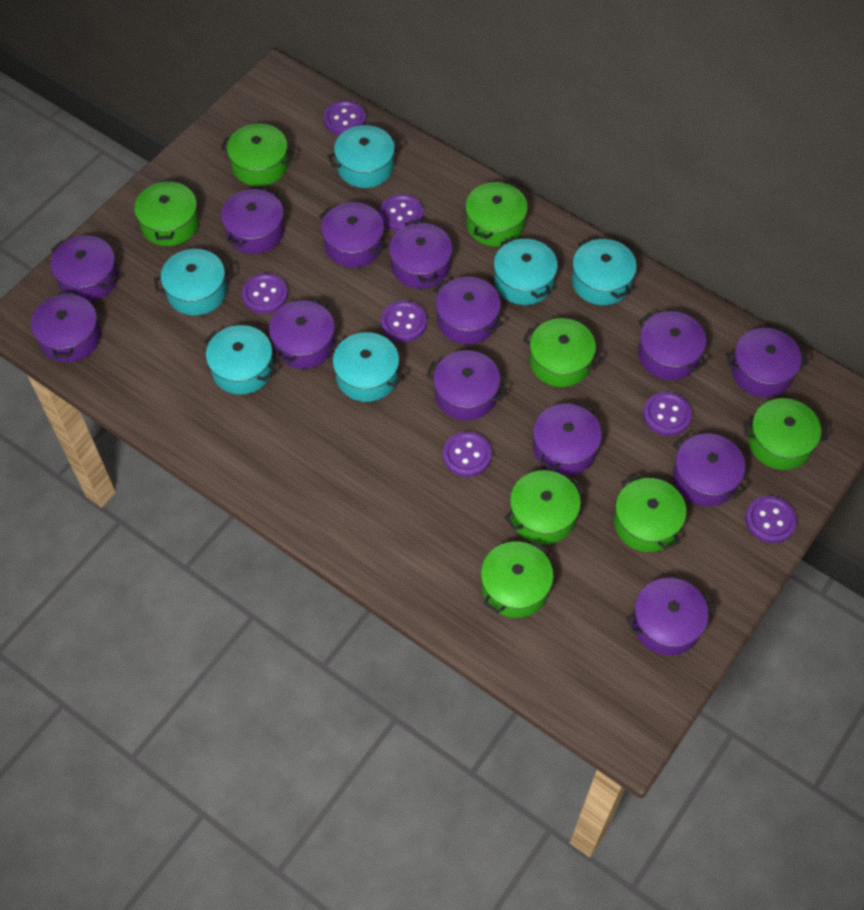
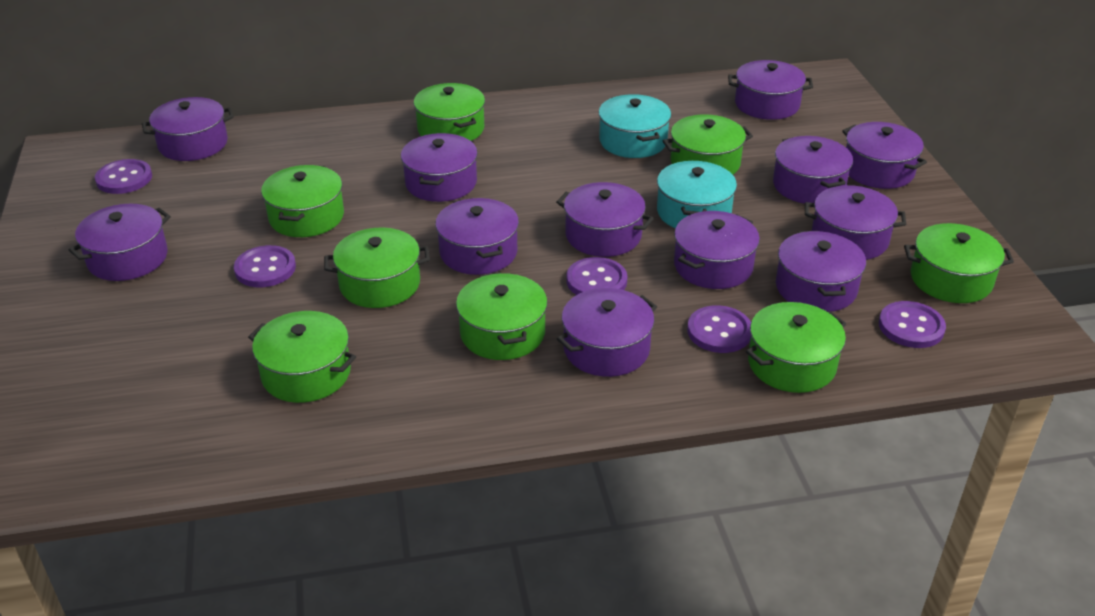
purple button: 7 -> 5
purple pot: 13 -> 12
turquoise pot: 6 -> 2

